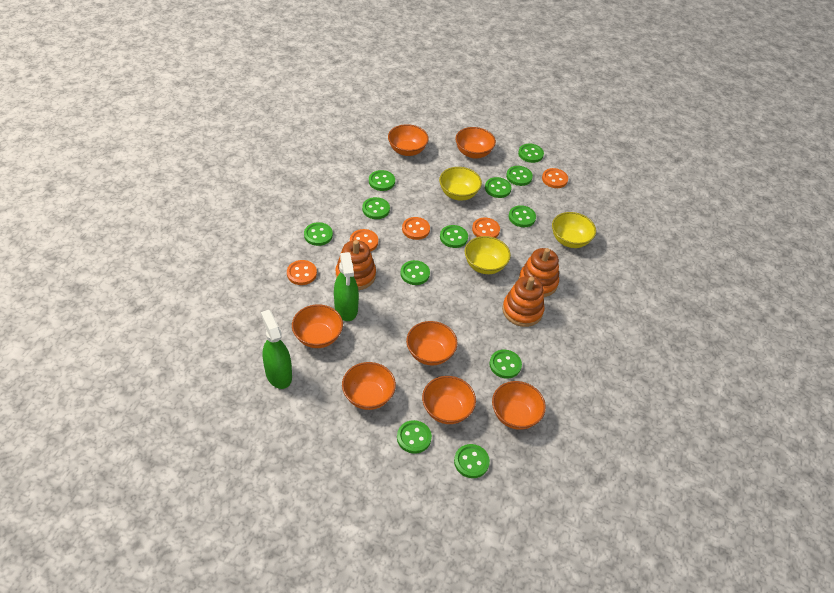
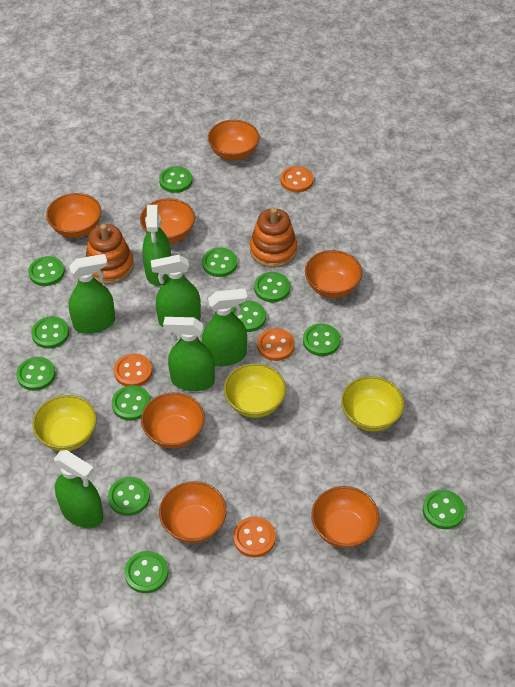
green spray bottle: 2 -> 6
orange button: 5 -> 4
orange stacking toy: 3 -> 2

